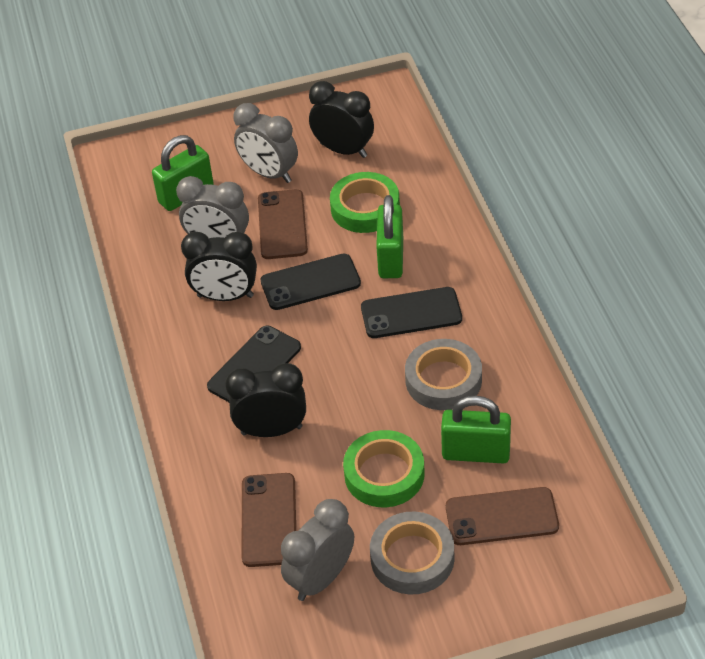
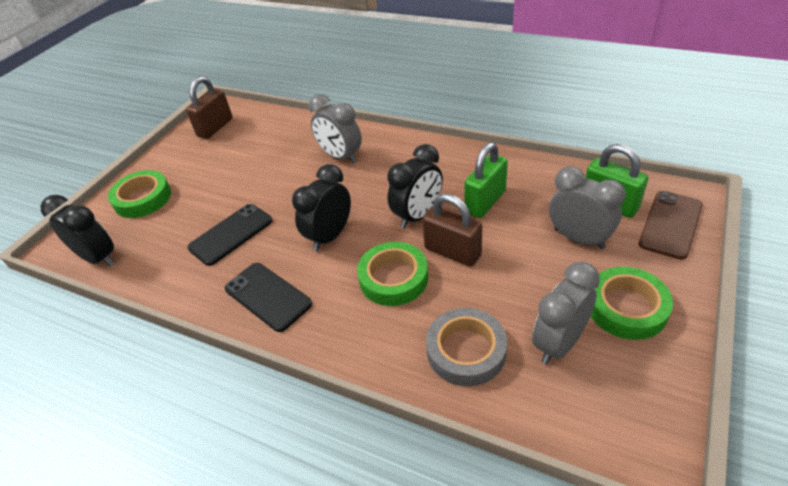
black phone: 3 -> 2
brown padlock: 0 -> 2
brown phone: 3 -> 1
green padlock: 3 -> 2
green tape: 2 -> 3
grey tape: 2 -> 1

